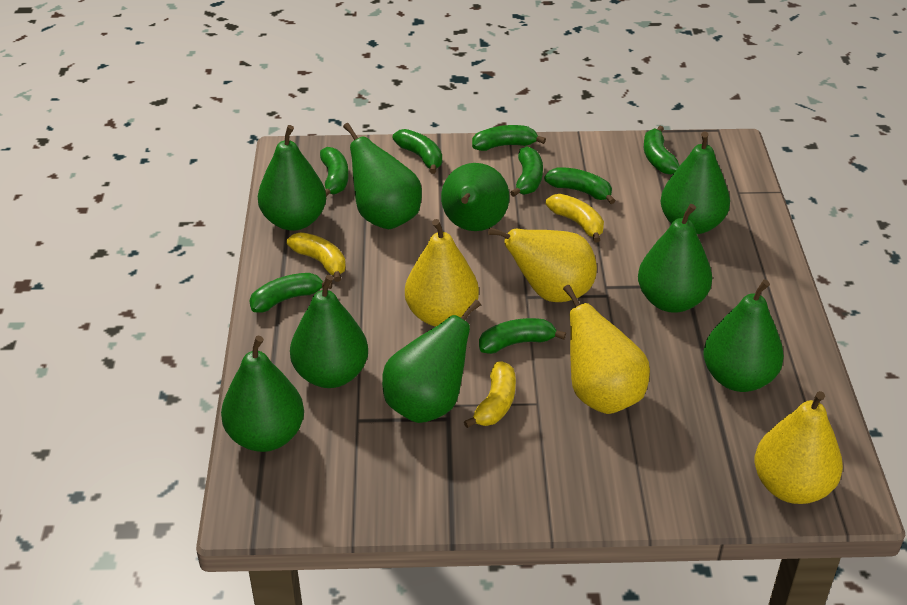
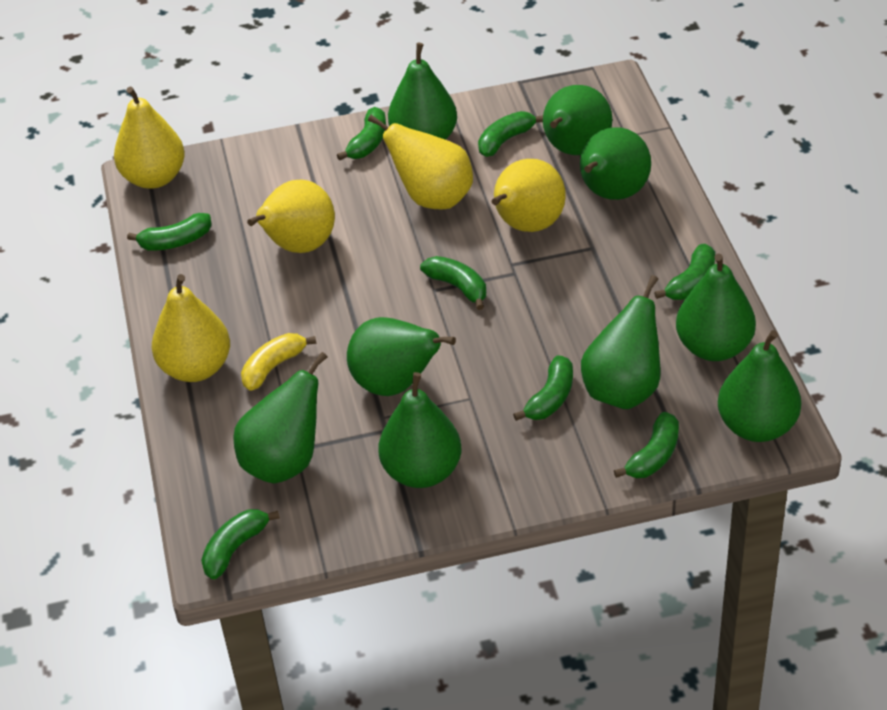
yellow banana: 3 -> 1
yellow pear: 4 -> 5

